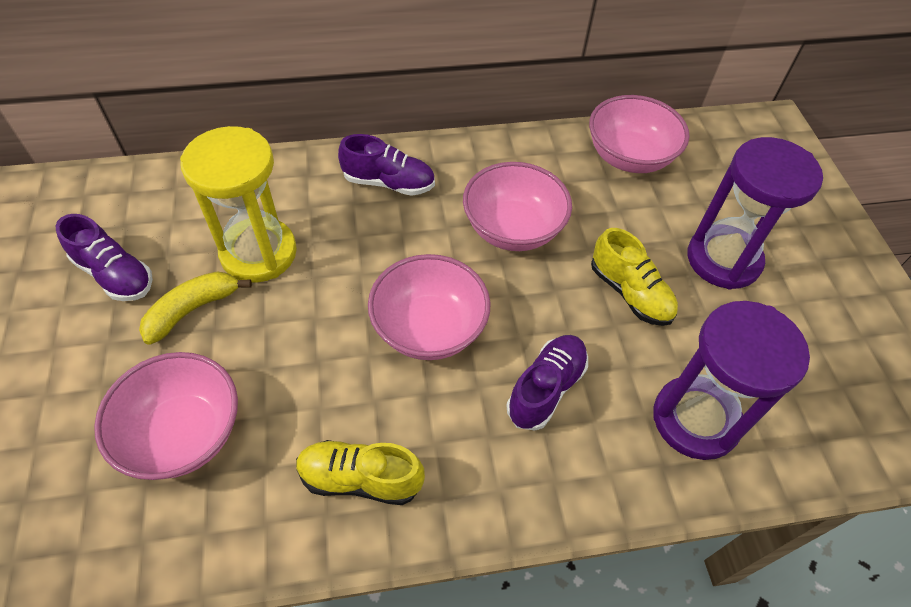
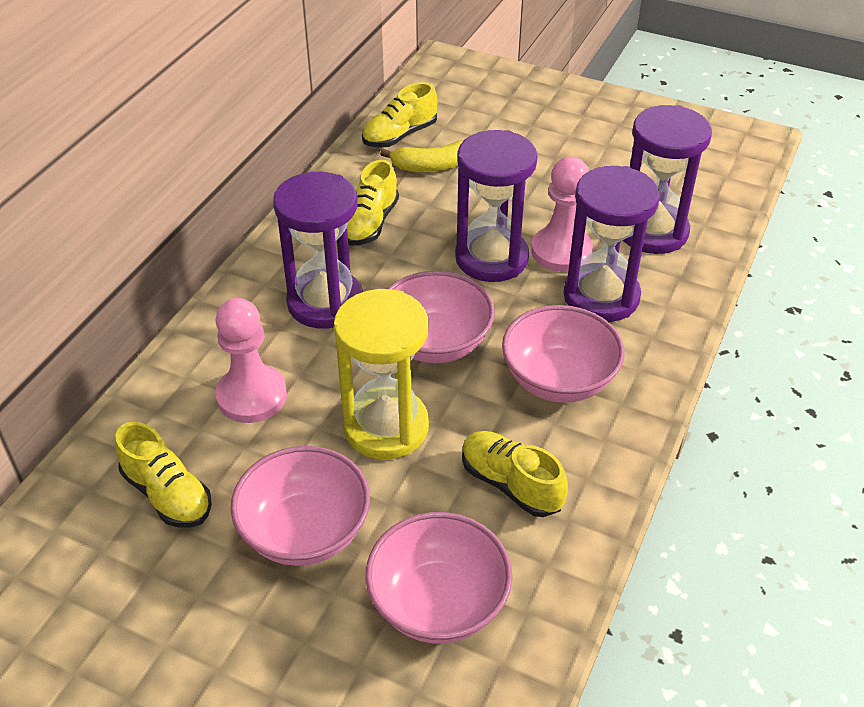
pink pawn: 0 -> 2
purple hourglass: 2 -> 4
purple shoe: 3 -> 0
yellow shoe: 2 -> 4

